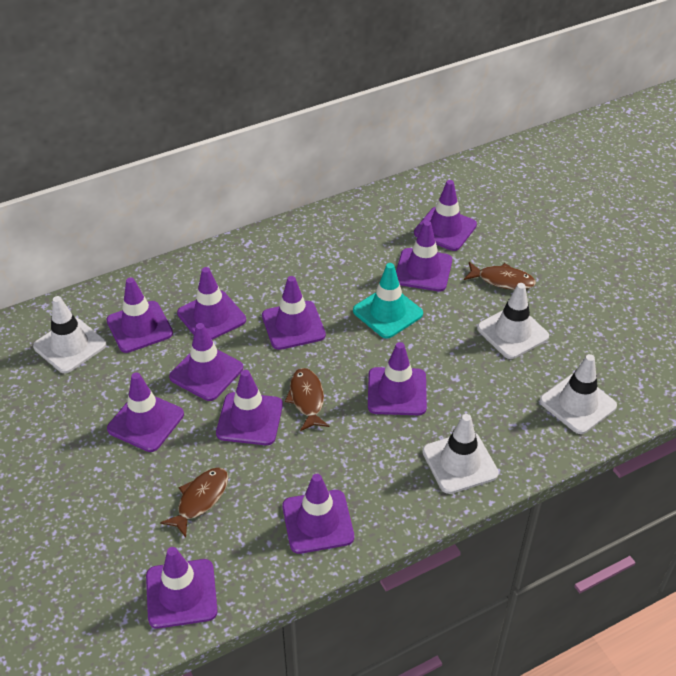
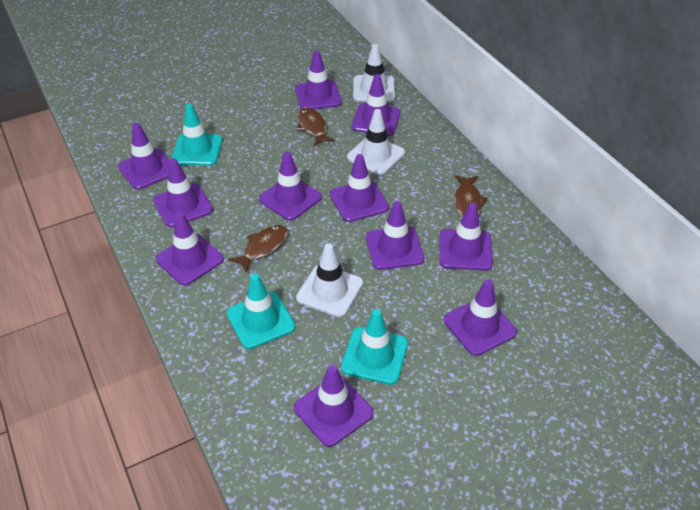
turquoise traffic cone: 1 -> 3
white traffic cone: 4 -> 3

